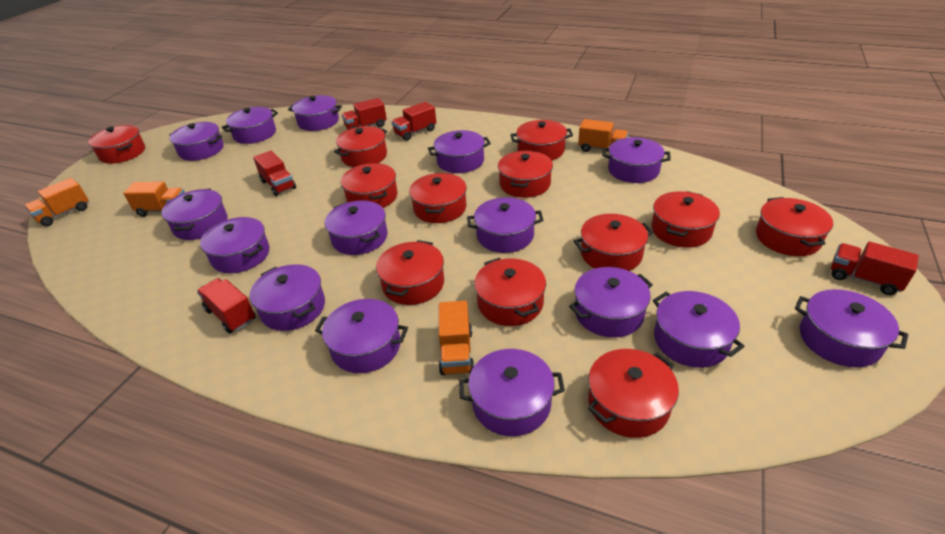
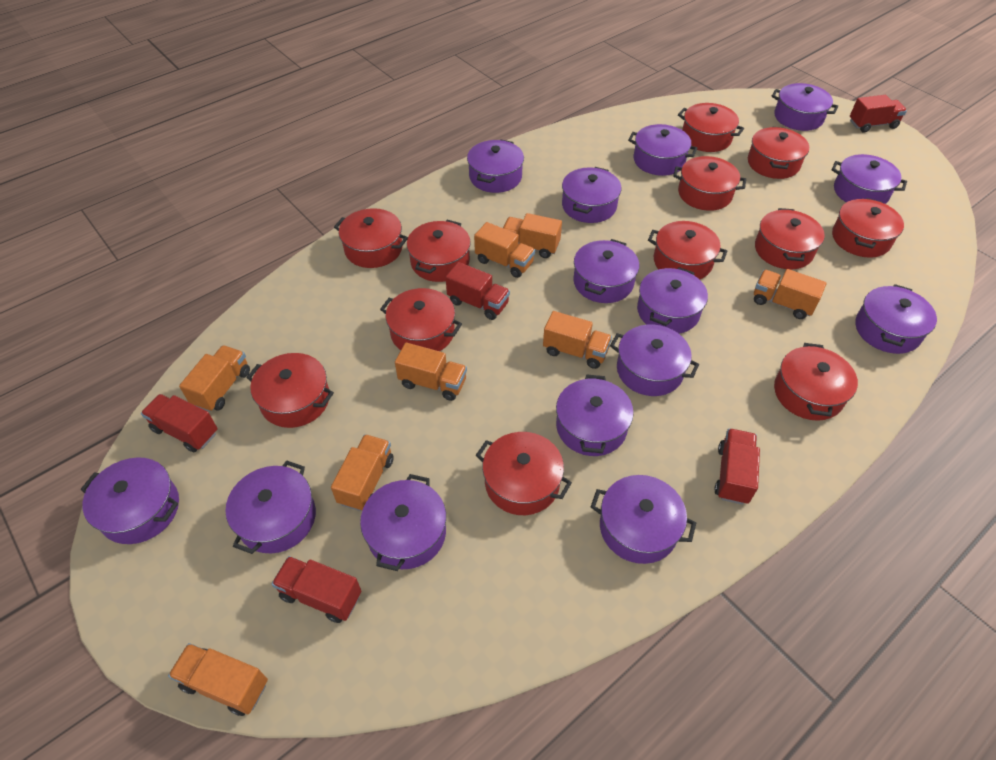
orange truck: 4 -> 8
purple pot: 15 -> 14

